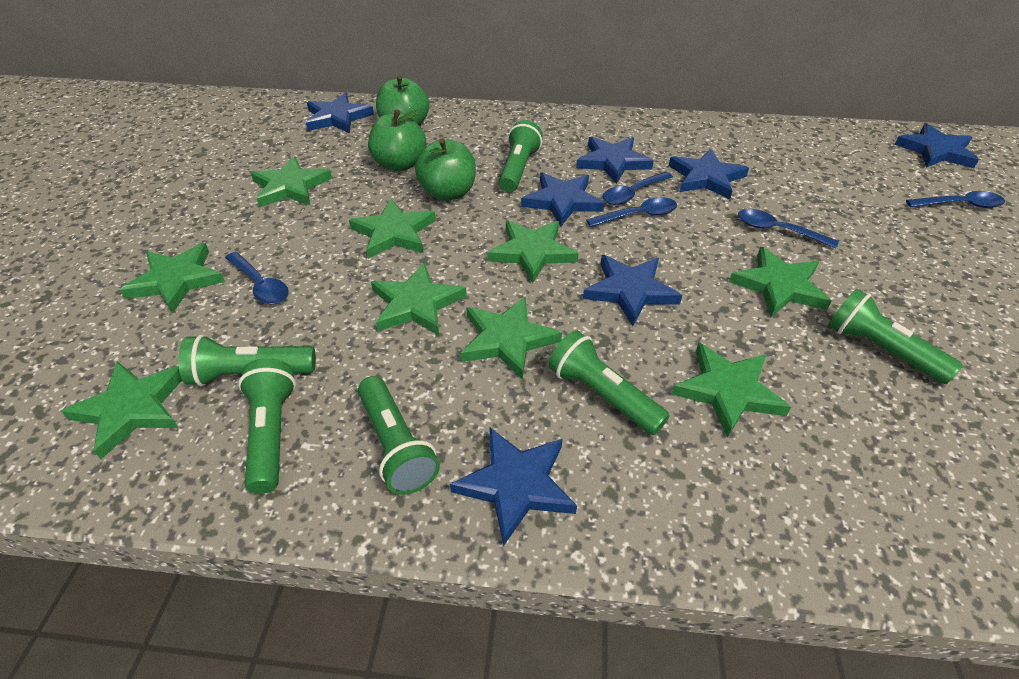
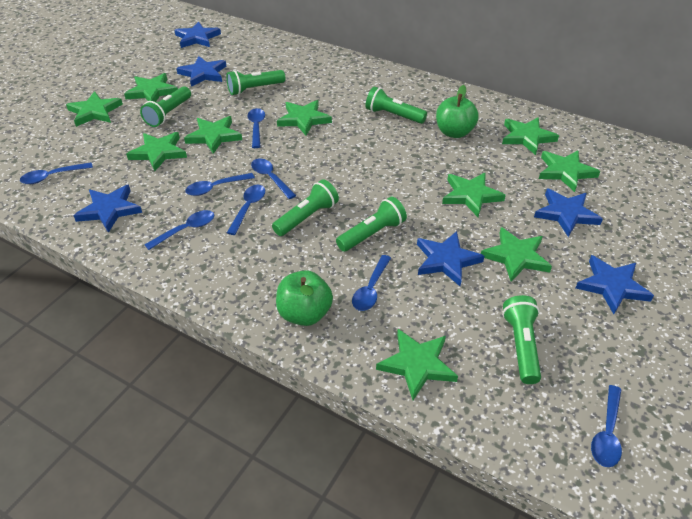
blue spoon: 5 -> 8
blue star: 7 -> 6
green apple: 3 -> 2
green star: 9 -> 10

